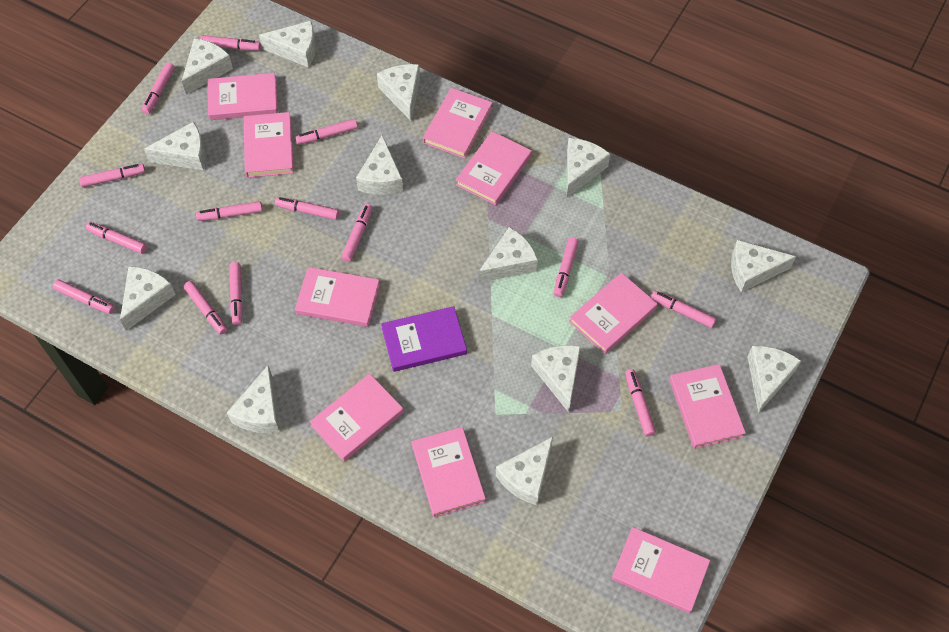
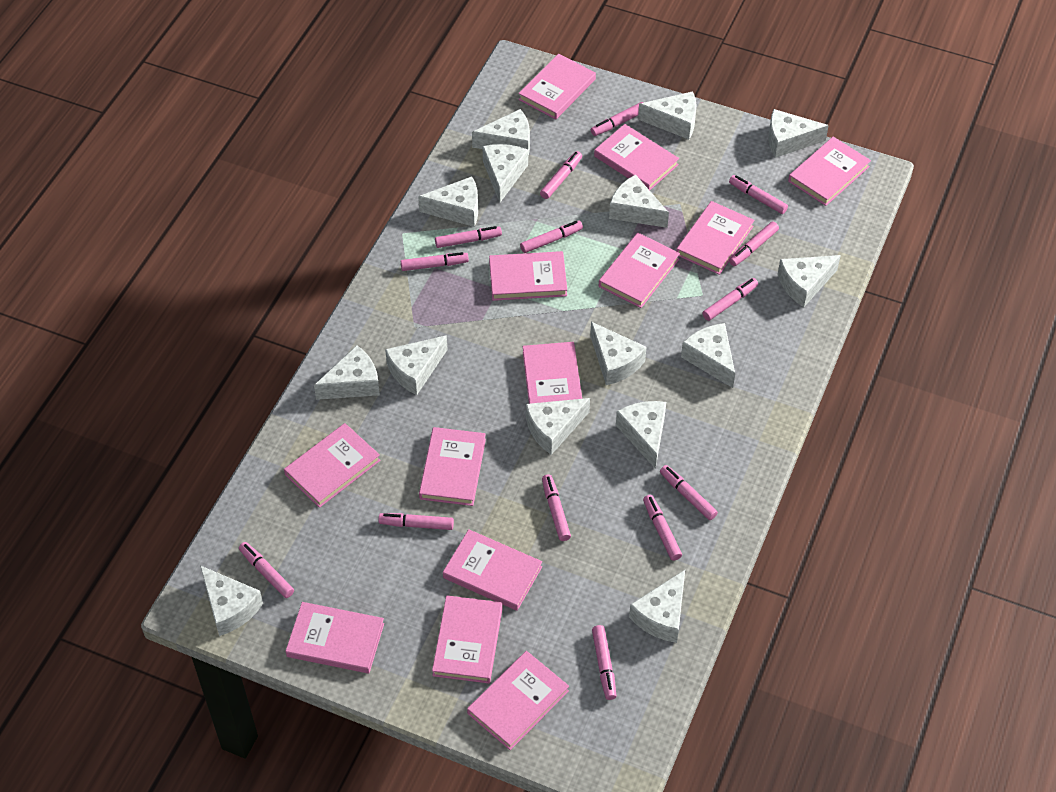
pink book: 10 -> 13
purple book: 1 -> 0
white cheese: 13 -> 15

